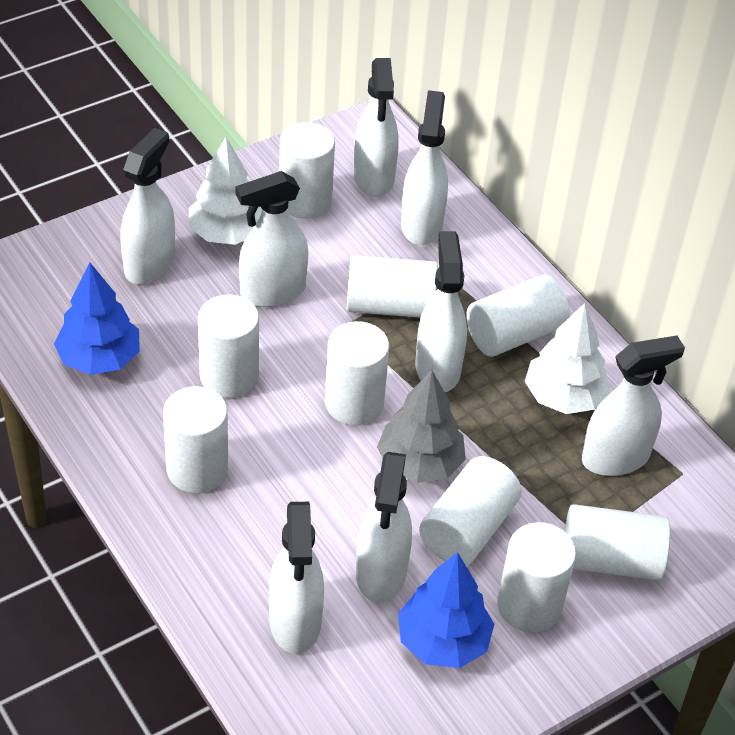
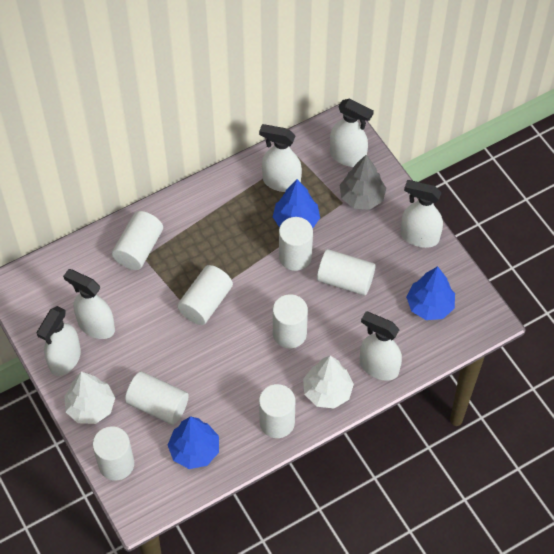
blue tree: 2 -> 3
white cylinder: 9 -> 8
white spray bottle: 8 -> 6

